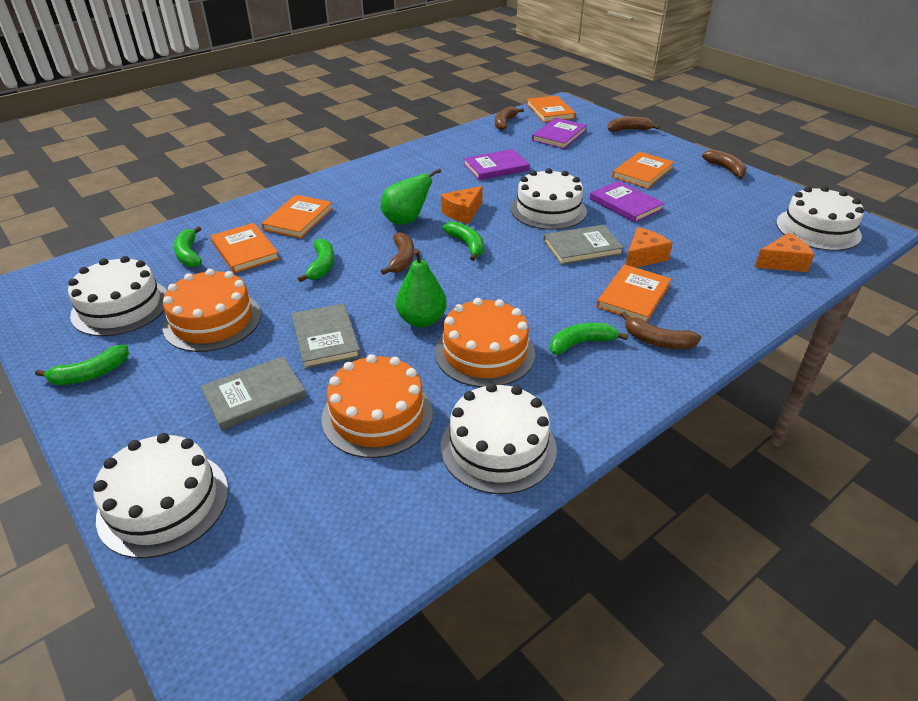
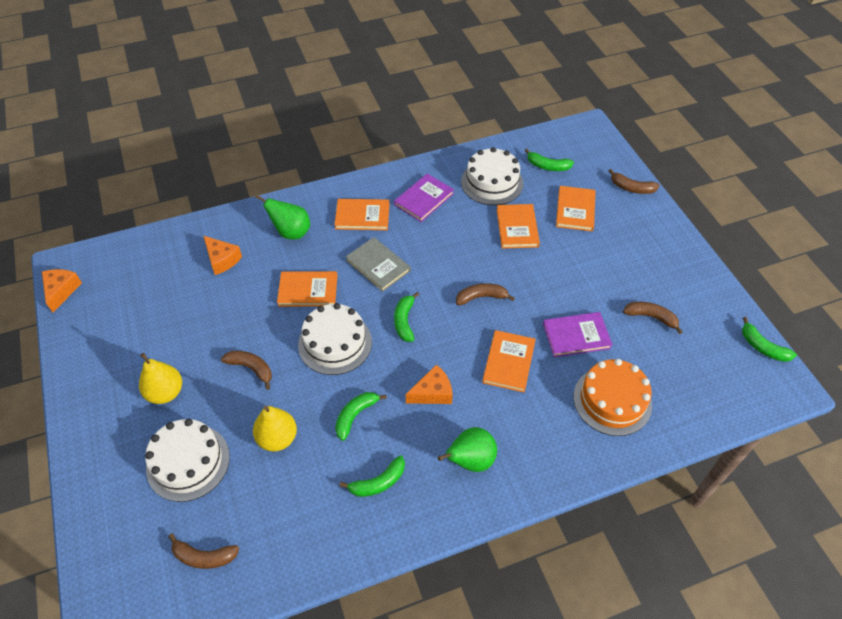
grey book: 3 -> 1
orange cake: 3 -> 1
purple book: 3 -> 2
white cake: 5 -> 3
yellow pear: 0 -> 2

